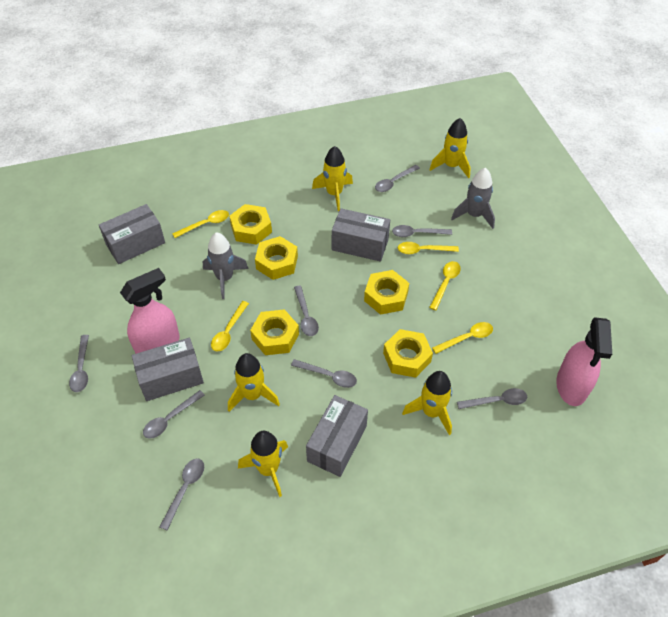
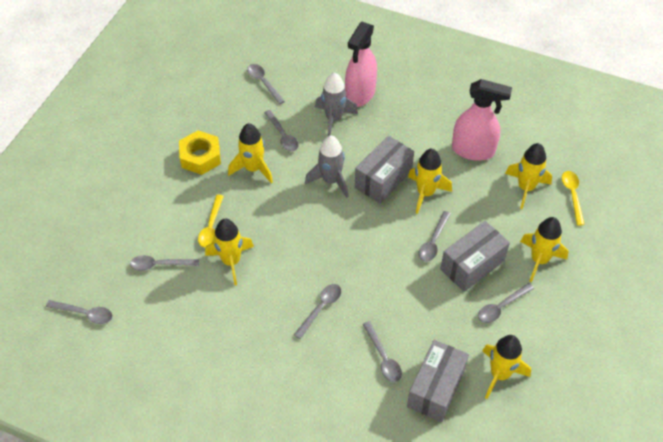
grey box: 4 -> 3
yellow nut: 5 -> 1
yellow rocket: 5 -> 6
yellow spoon: 5 -> 2

